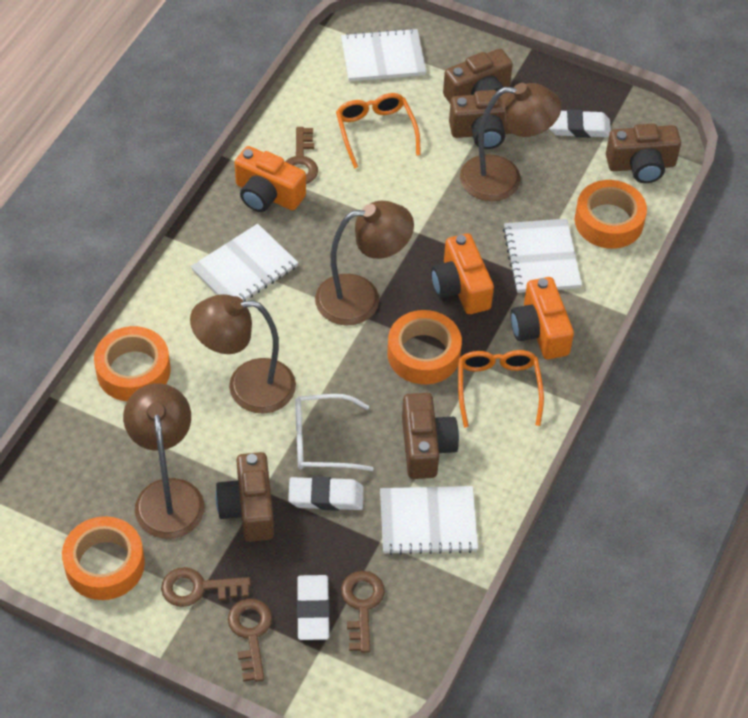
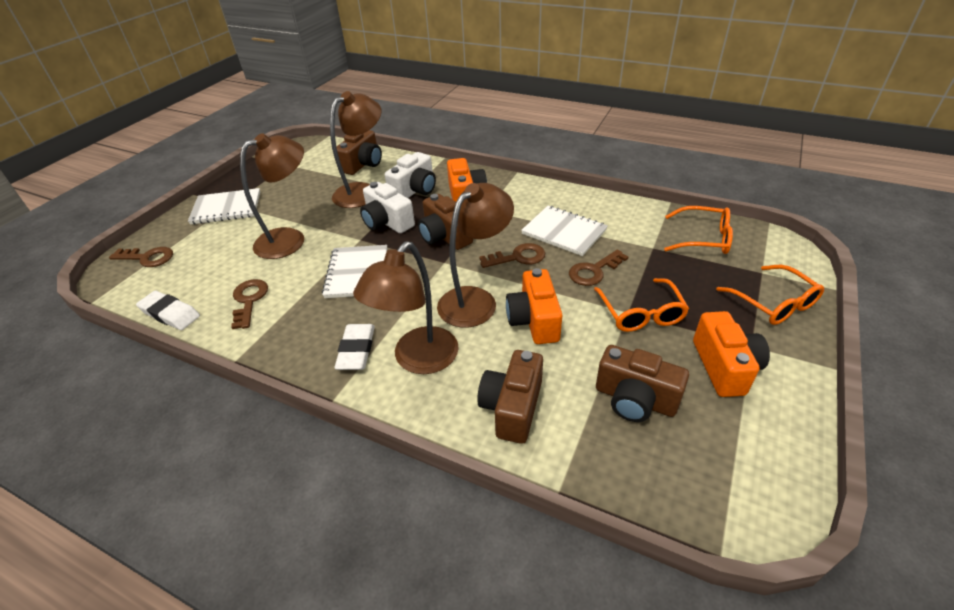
brown camera: 5 -> 4
orange glasses: 2 -> 3
orange tape: 4 -> 0
white camera: 0 -> 2
white eraser: 3 -> 2
white glasses: 1 -> 0
white notebook: 4 -> 3

